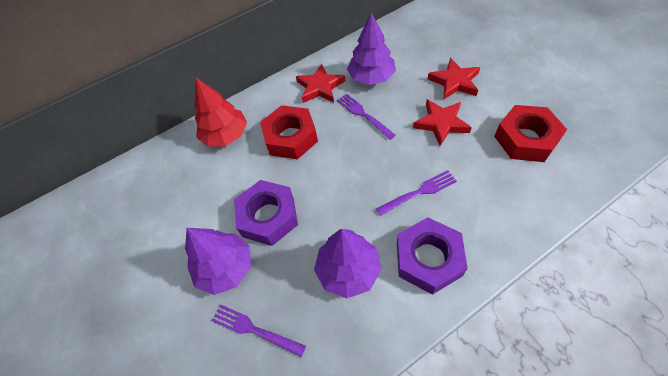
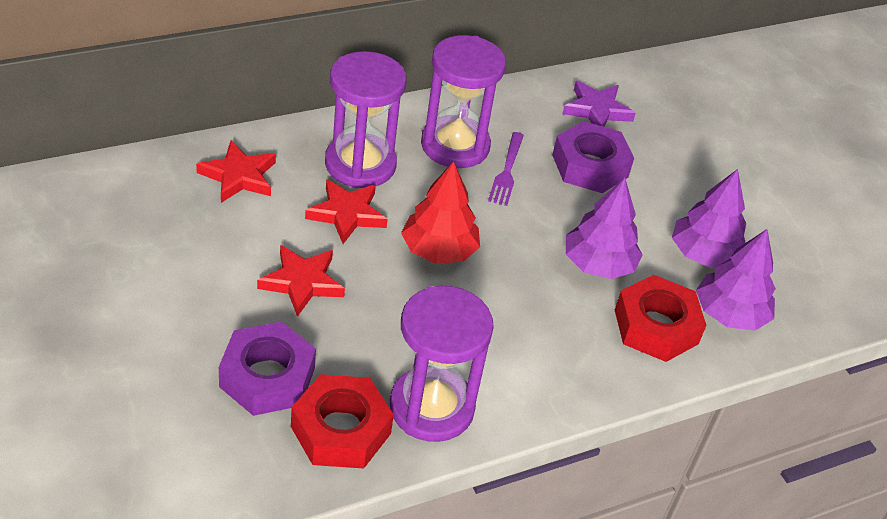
purple fork: 3 -> 1
purple hourglass: 0 -> 3
purple star: 0 -> 1

